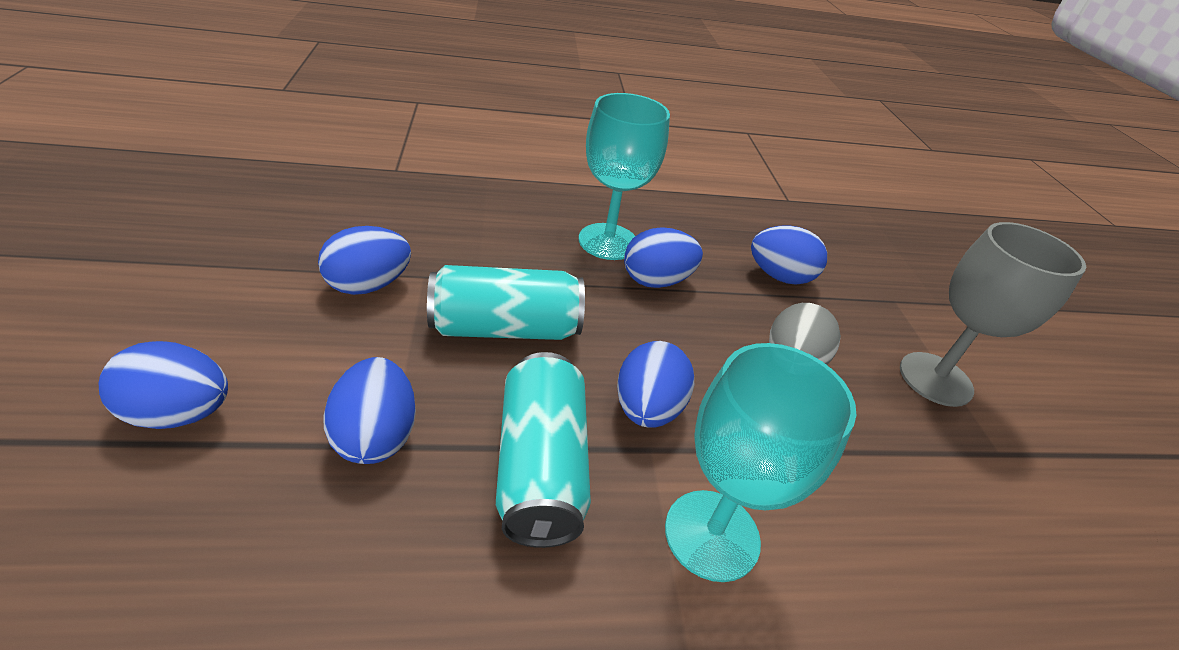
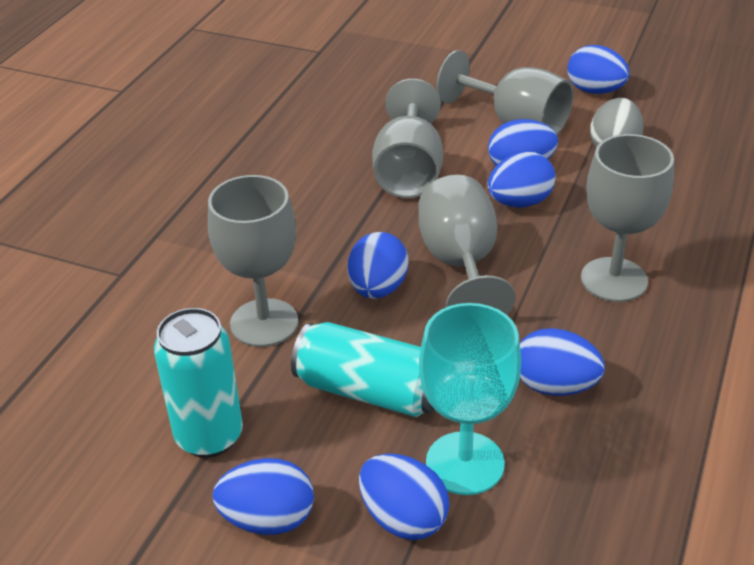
blue egg: 6 -> 7
grey goblet: 1 -> 5
turquoise goblet: 2 -> 1

